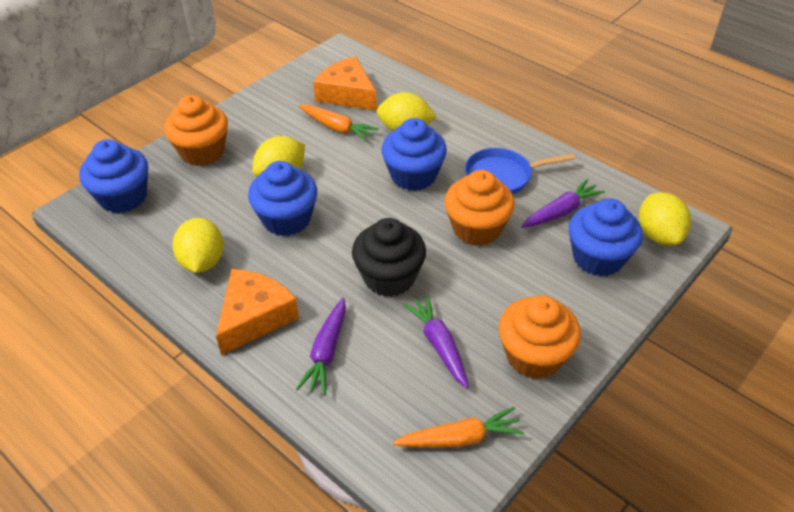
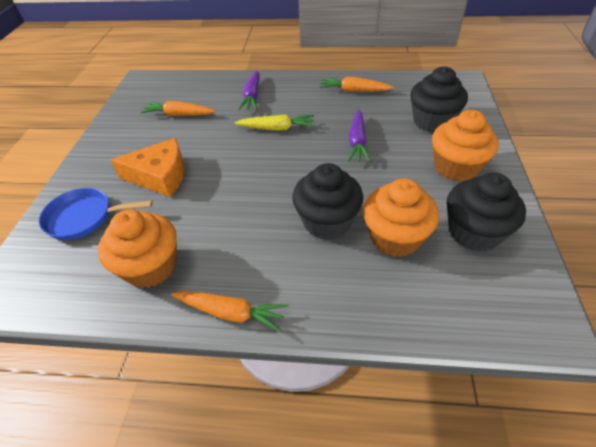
black cupcake: 1 -> 3
blue cupcake: 4 -> 0
orange carrot: 2 -> 3
orange cheese: 2 -> 1
purple carrot: 3 -> 2
yellow carrot: 0 -> 1
yellow lemon: 4 -> 0

